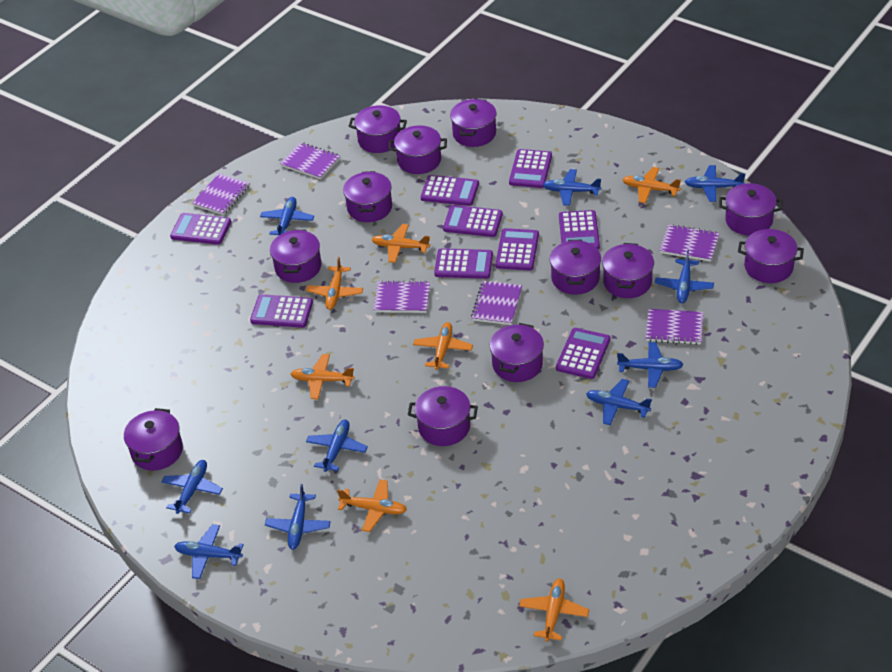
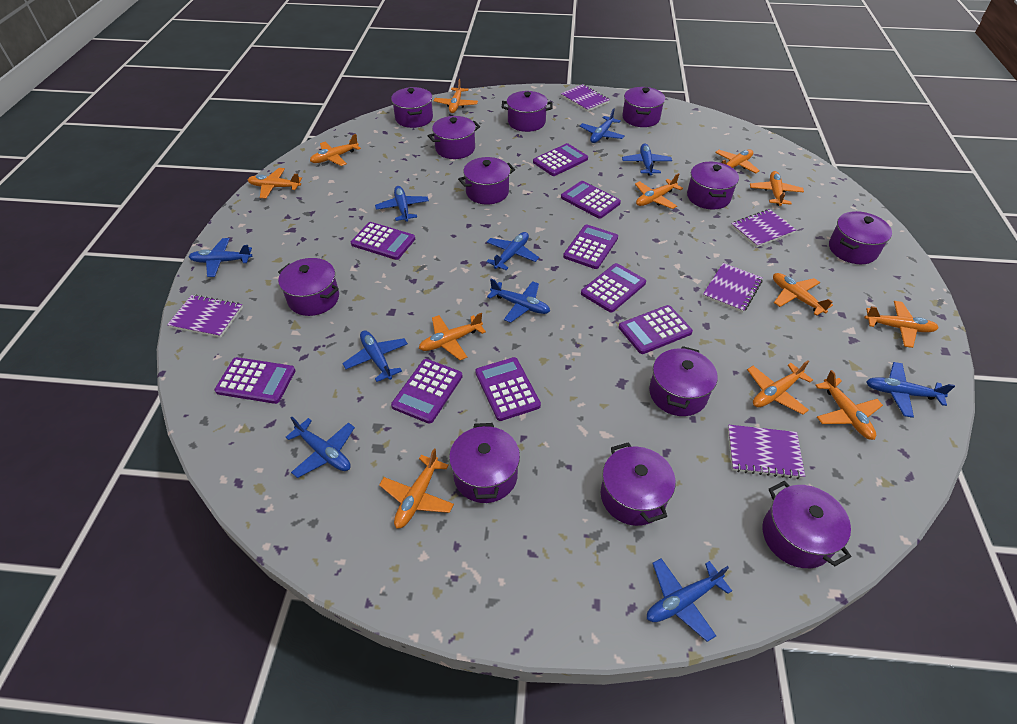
orange plane: 7 -> 12
purple notebook: 6 -> 5

